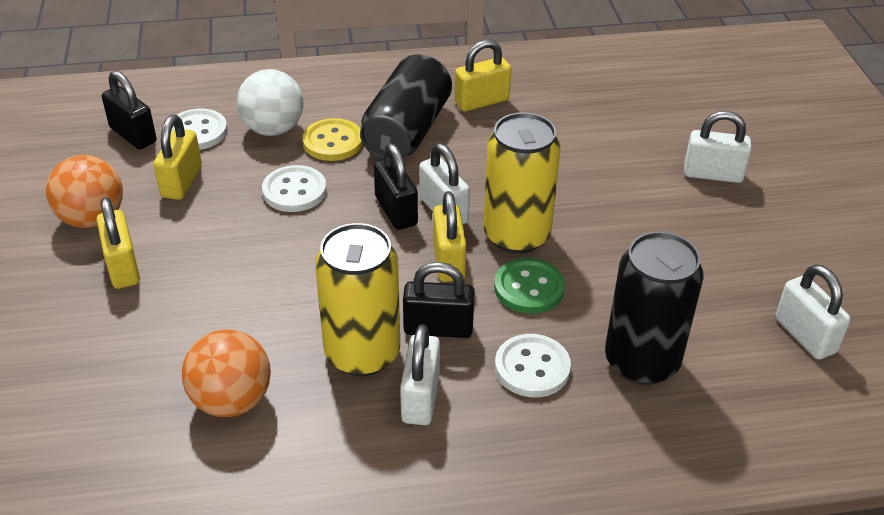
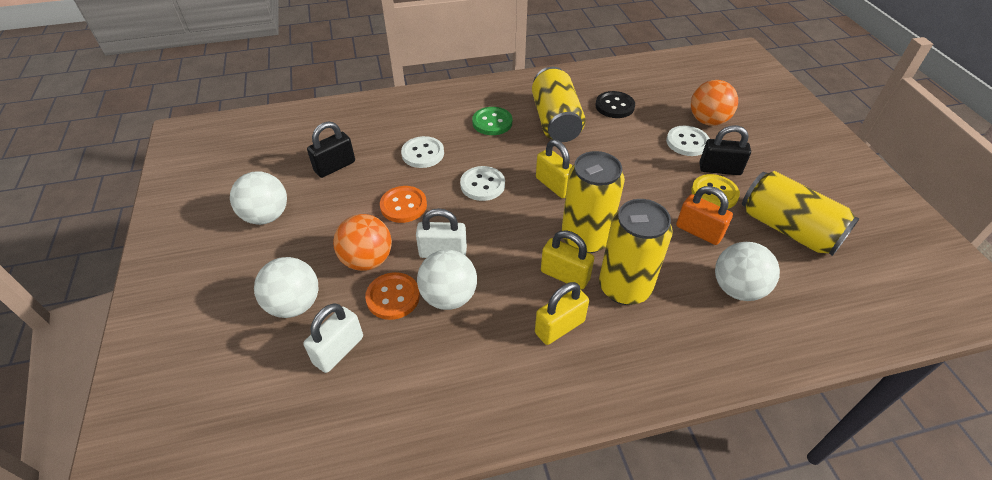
black button: 0 -> 1
black can: 2 -> 0
black padlock: 3 -> 2
orange button: 0 -> 2
orange padlock: 0 -> 1
white ball: 1 -> 4
white padlock: 4 -> 2
yellow can: 2 -> 4
yellow padlock: 4 -> 3

